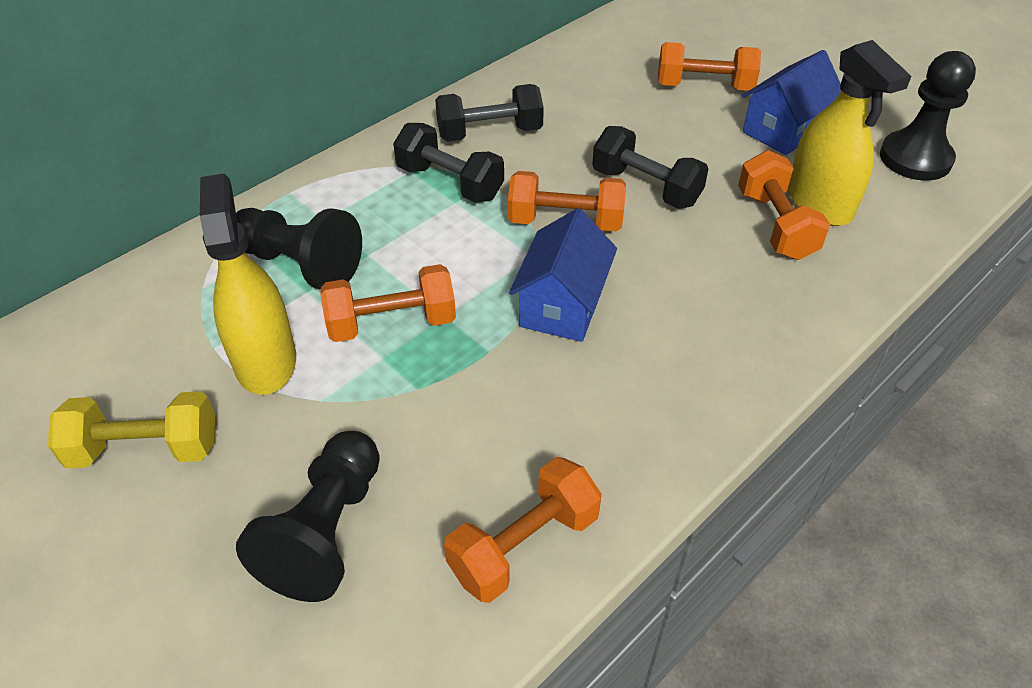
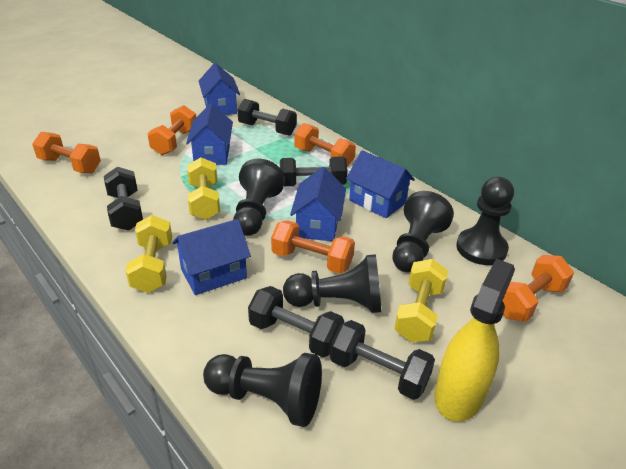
black dumbbell: 3 -> 5
black pawn: 3 -> 5
blue house: 2 -> 5
yellow dumbbell: 1 -> 3
yellow spray bottle: 2 -> 1

